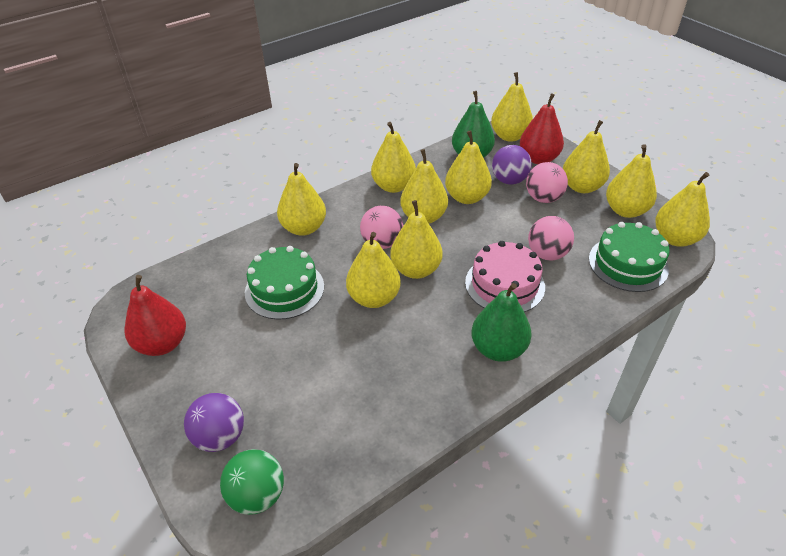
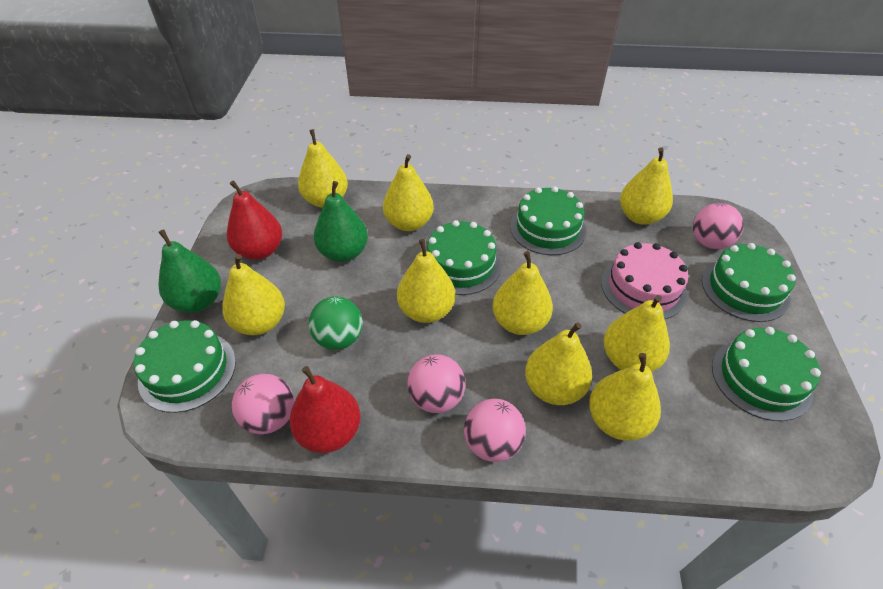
green cake: 2 -> 5
pink ball: 3 -> 4
purple ball: 2 -> 0
yellow pear: 10 -> 9

